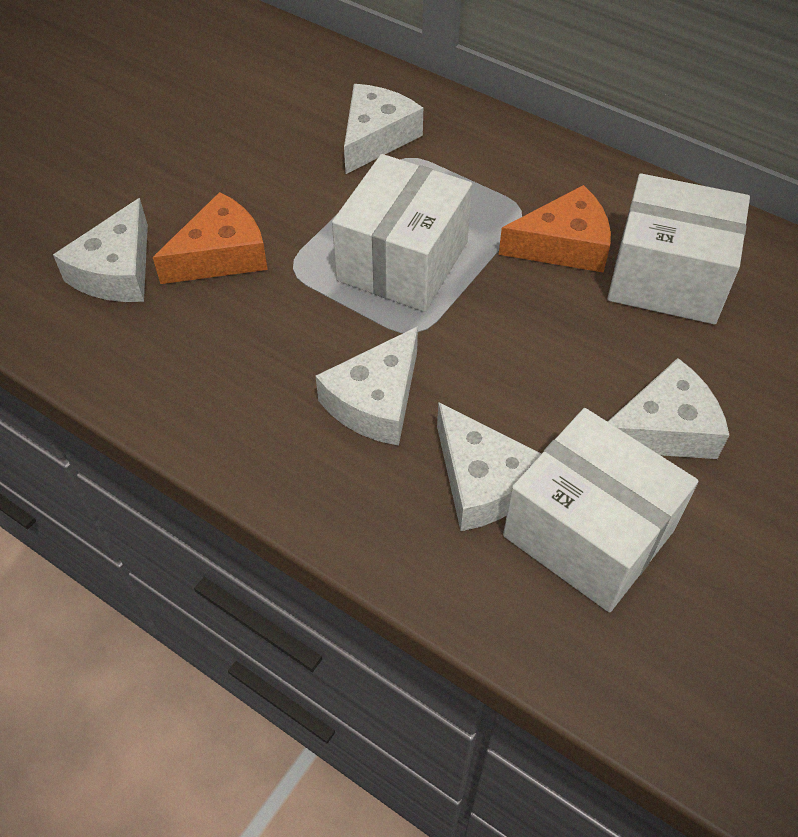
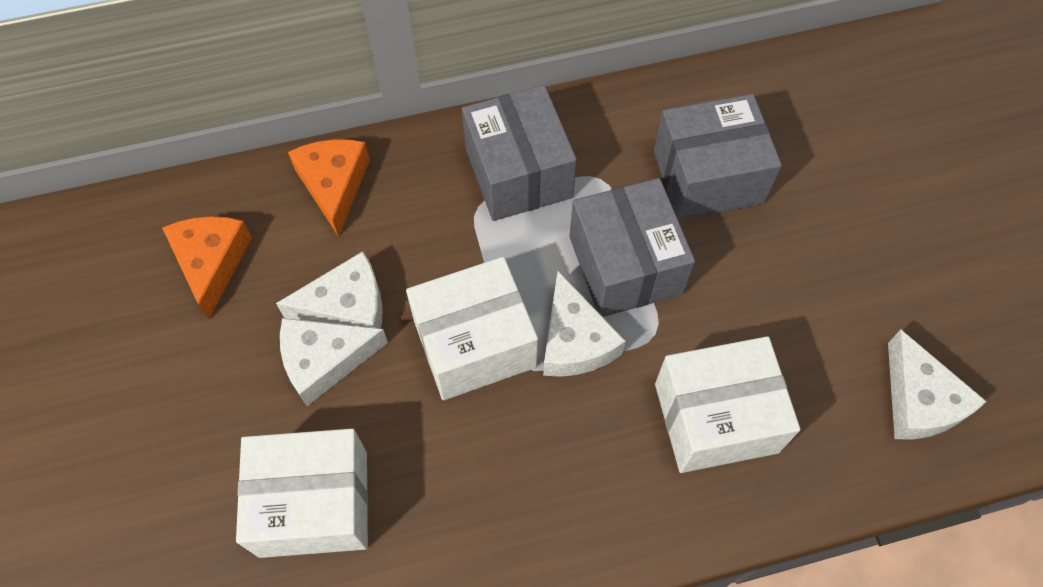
grey box: 0 -> 3
white cheese: 5 -> 4

